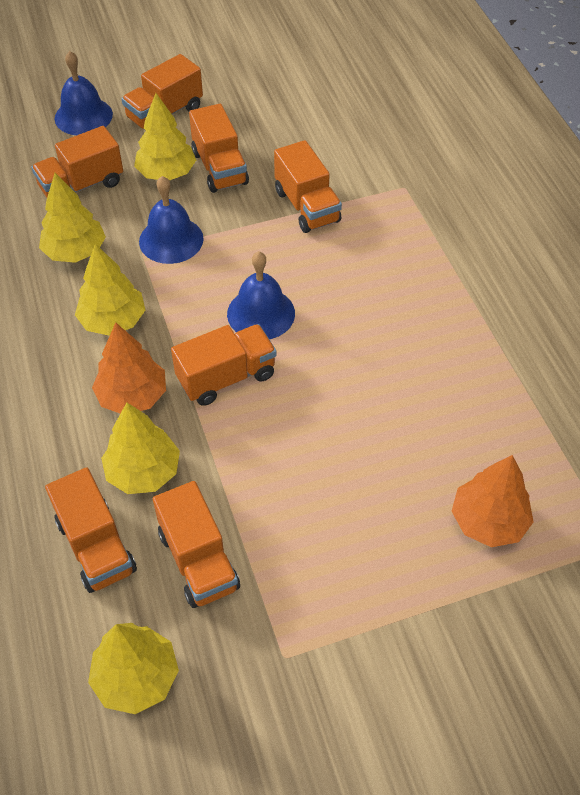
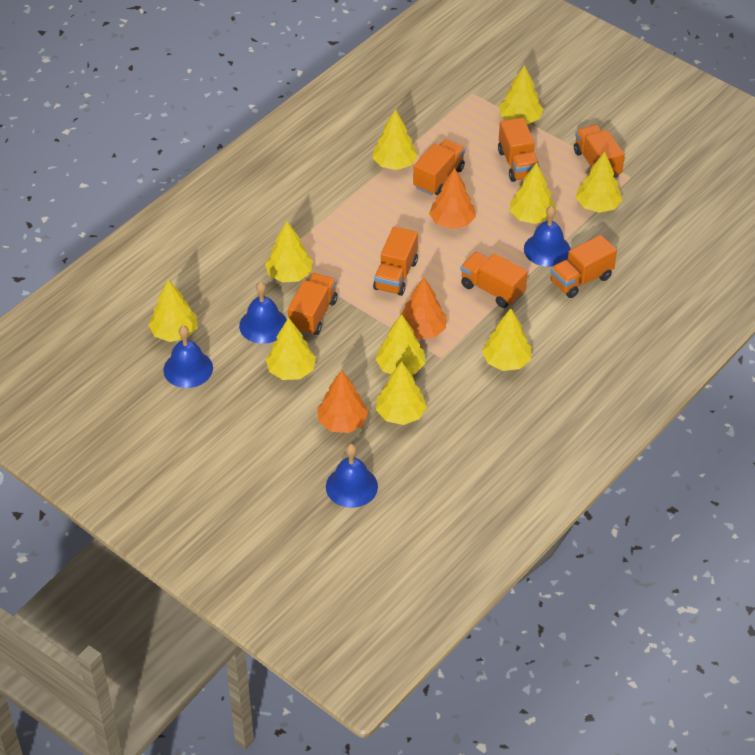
blue bell: 3 -> 4
orange tree: 2 -> 3
yellow tree: 5 -> 10

